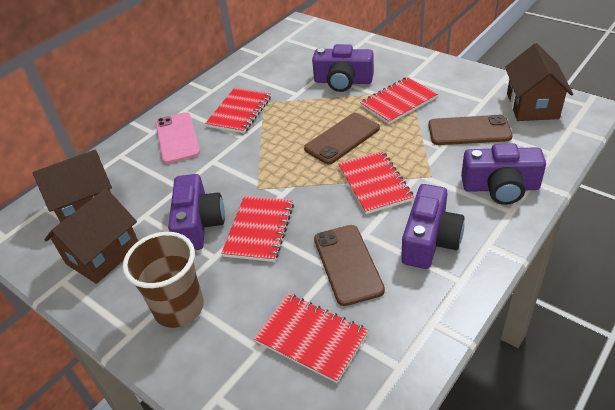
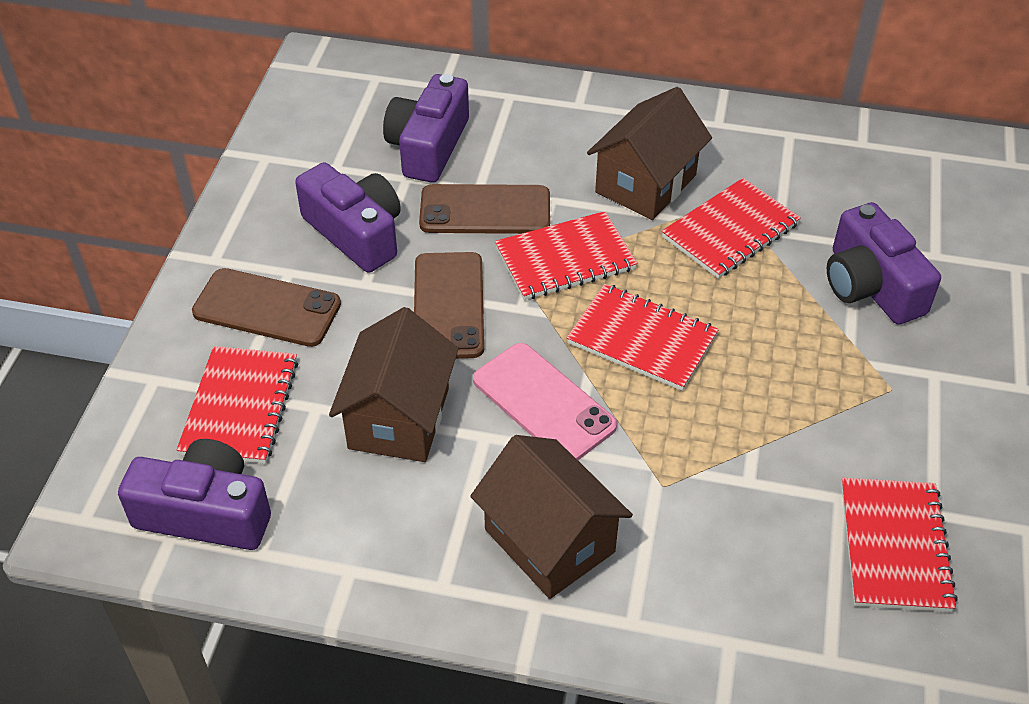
brown cup: 1 -> 0

